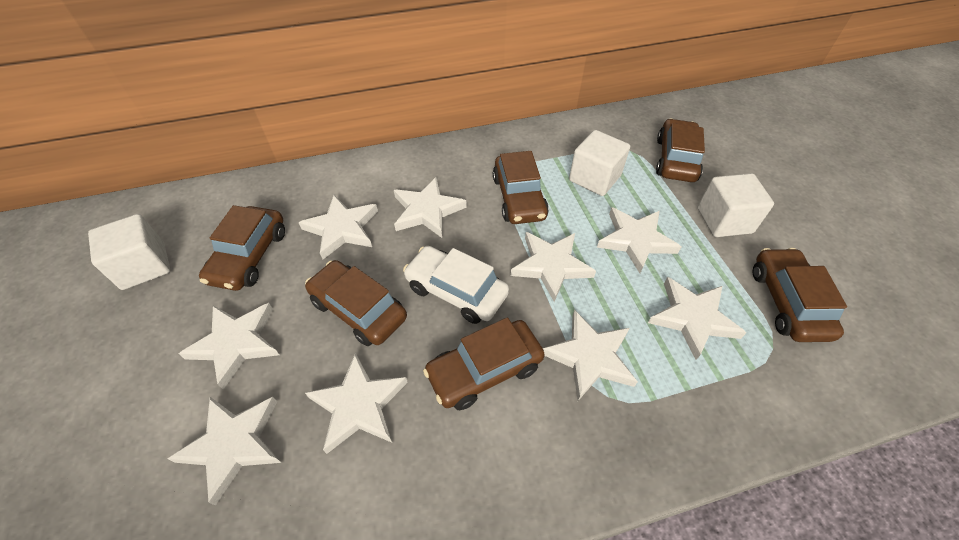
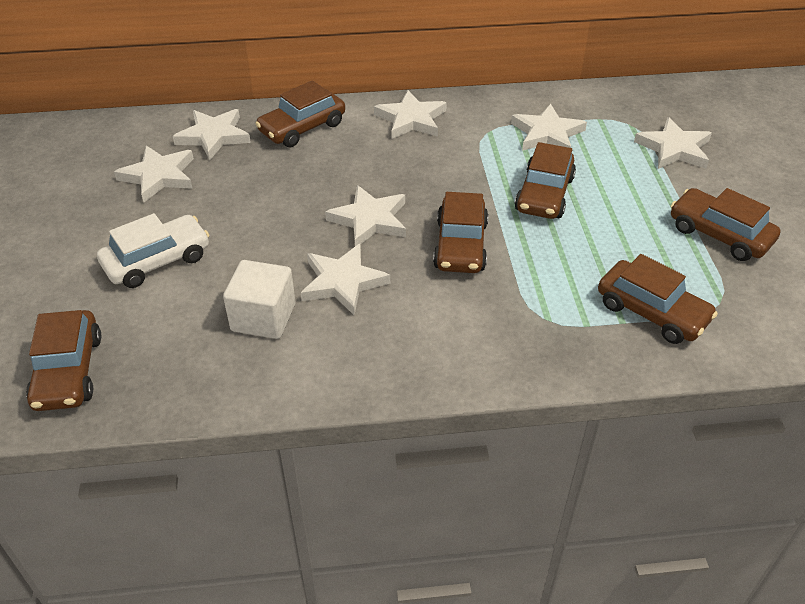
white cube: 3 -> 1
white star: 9 -> 7

